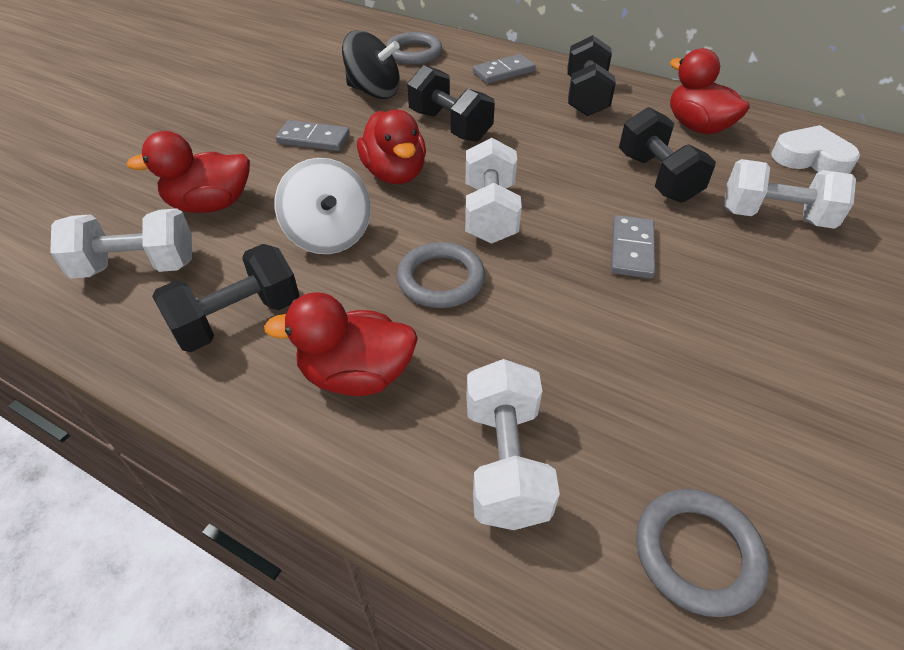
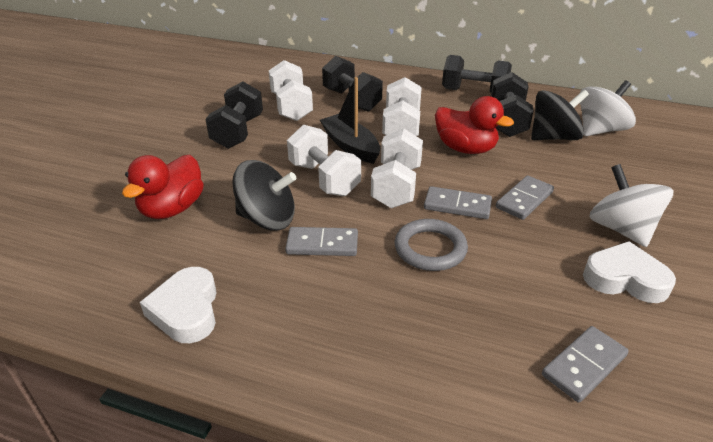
black boat: 0 -> 1
black spinning top: 1 -> 2
grey domino: 3 -> 4
grey ring: 3 -> 1
red duck: 4 -> 2
white heart: 1 -> 2
white spinning top: 1 -> 2

